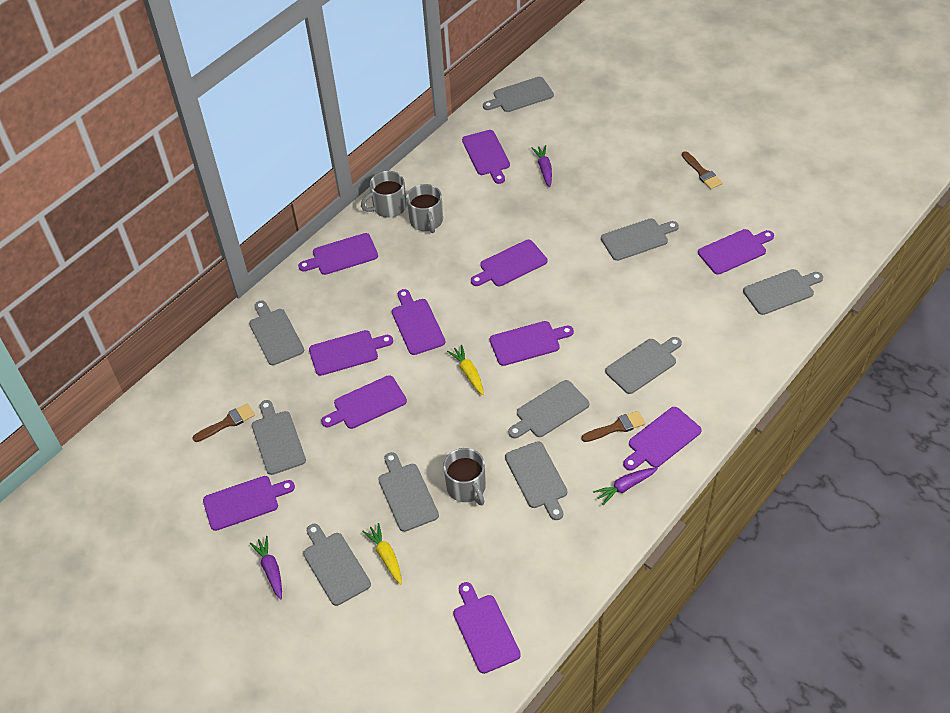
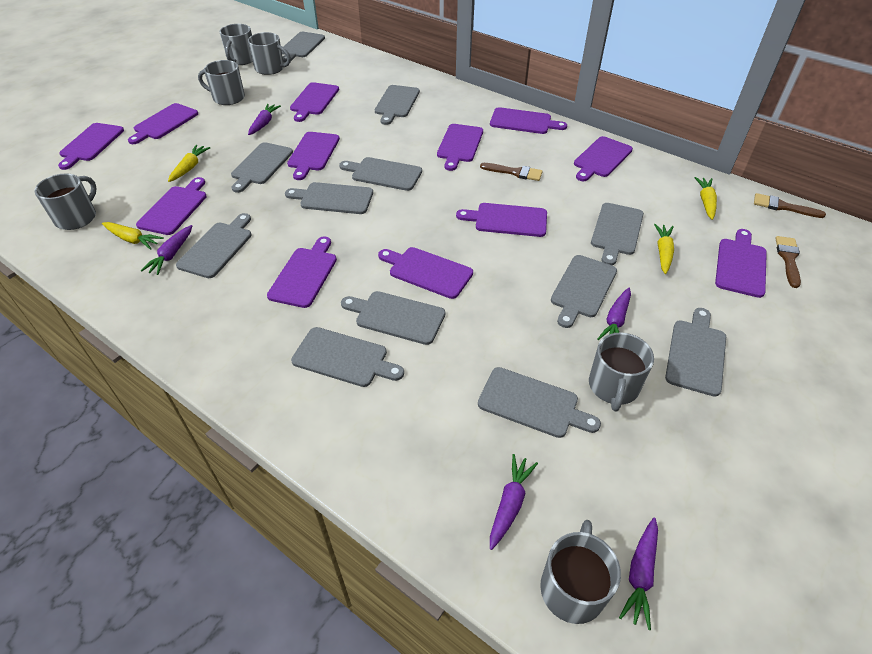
grey cutting board: 10 -> 12
grey mug: 3 -> 6
purple carrot: 3 -> 5
purple cutting board: 11 -> 12
yellow carrot: 2 -> 4

